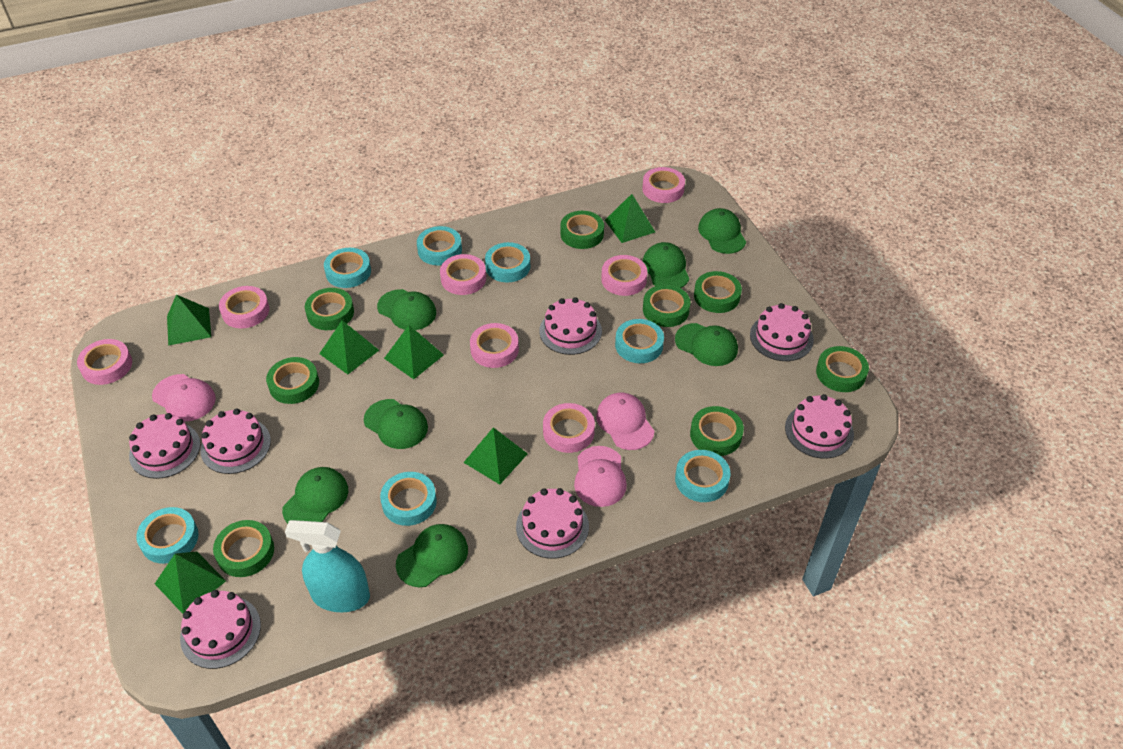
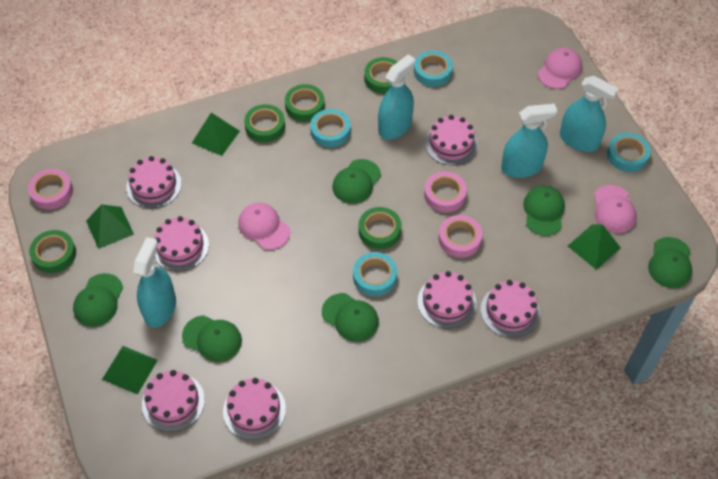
green cap: 7 -> 6
green pyramid: 6 -> 4
green tape: 8 -> 5
pink tape: 7 -> 3
turquoise spray bottle: 1 -> 4
turquoise tape: 7 -> 4

